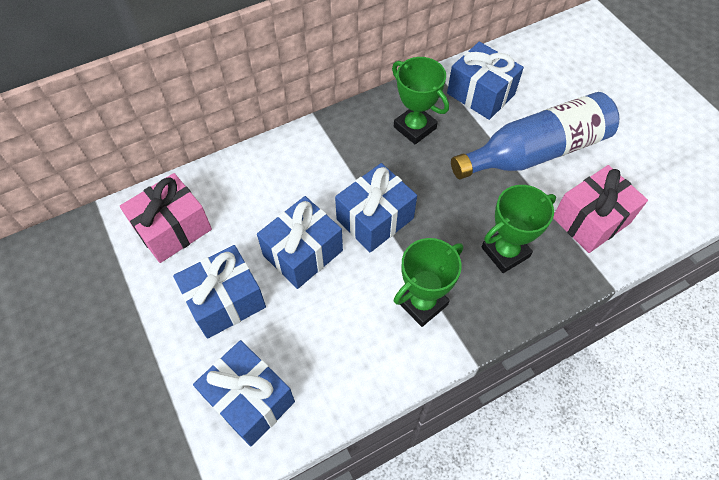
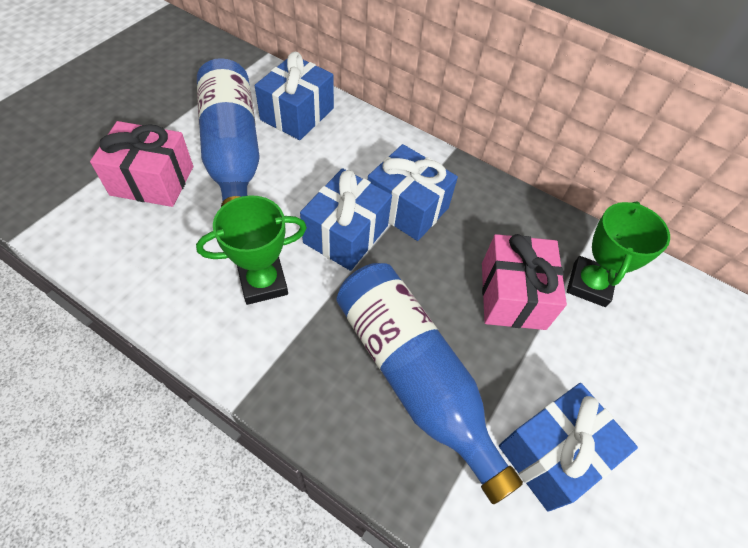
blue bottle: 1 -> 2
blue gift: 5 -> 4
green trophy: 3 -> 2

